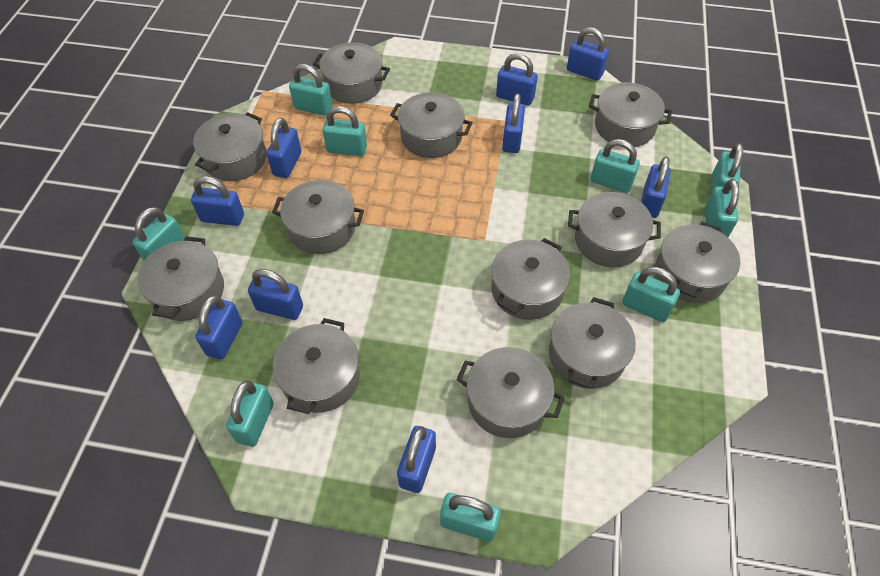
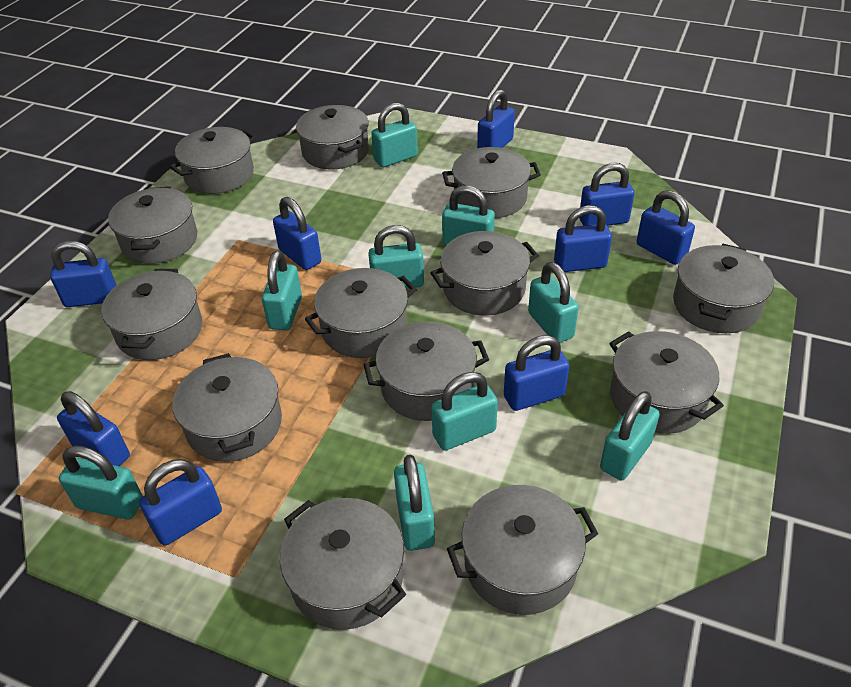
grey pot: 12 -> 13

